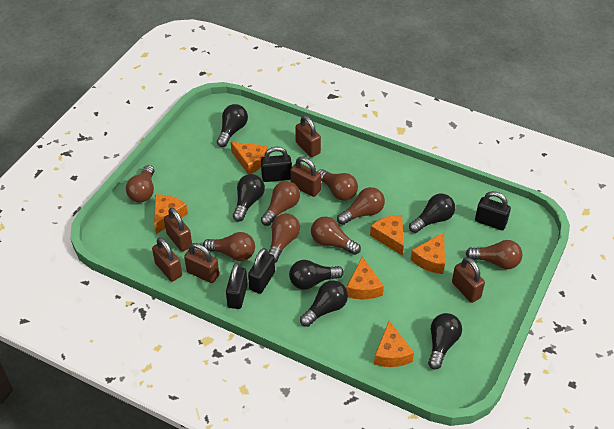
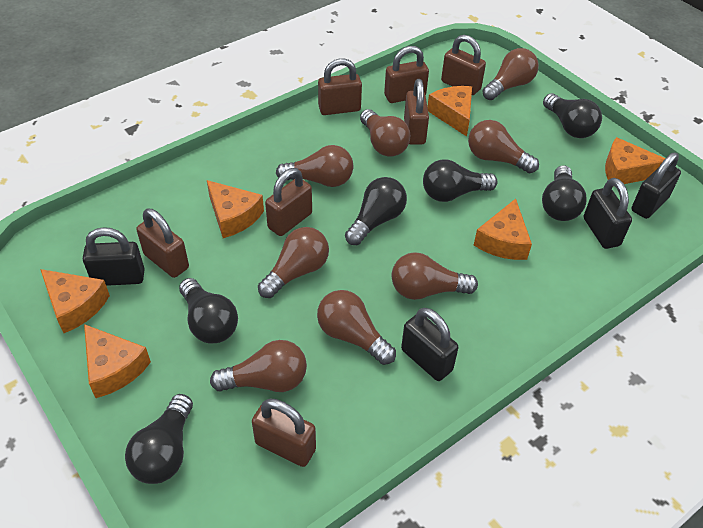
brown padlock: 6 -> 7

